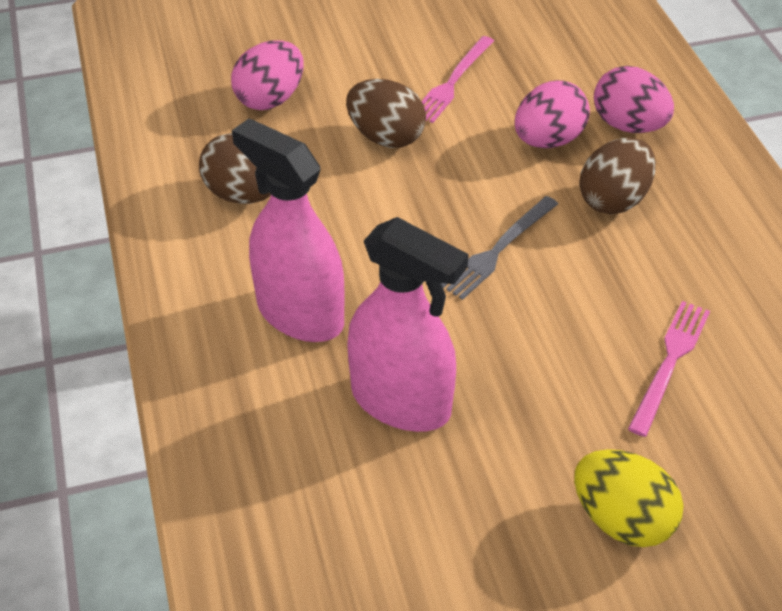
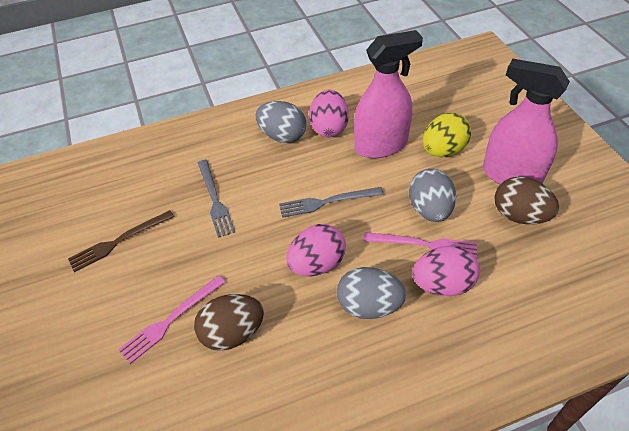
brown egg: 3 -> 2
brown fork: 0 -> 1
grey egg: 0 -> 3
grey fork: 1 -> 2

